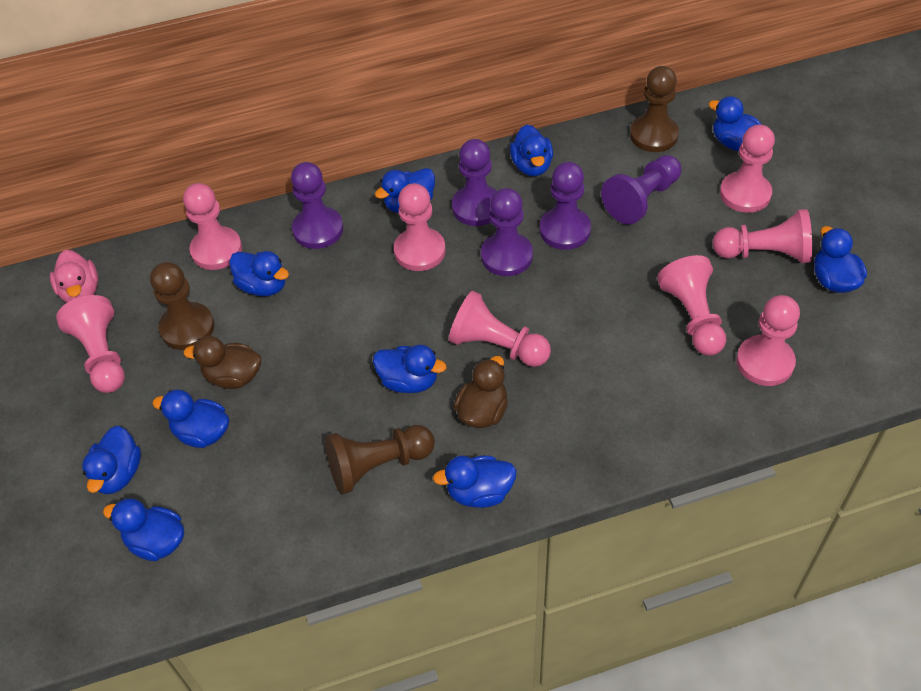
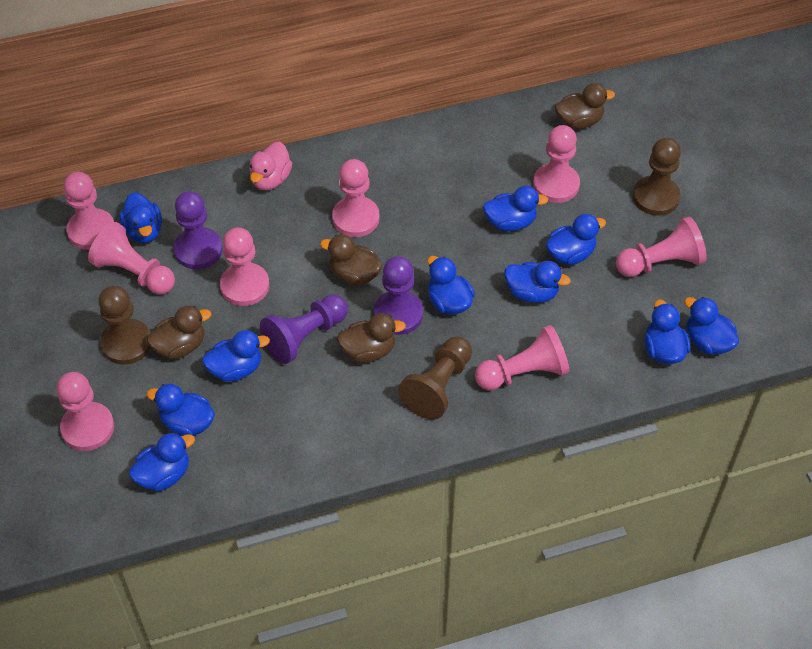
brown duck: 2 -> 4
purple pawn: 5 -> 3

